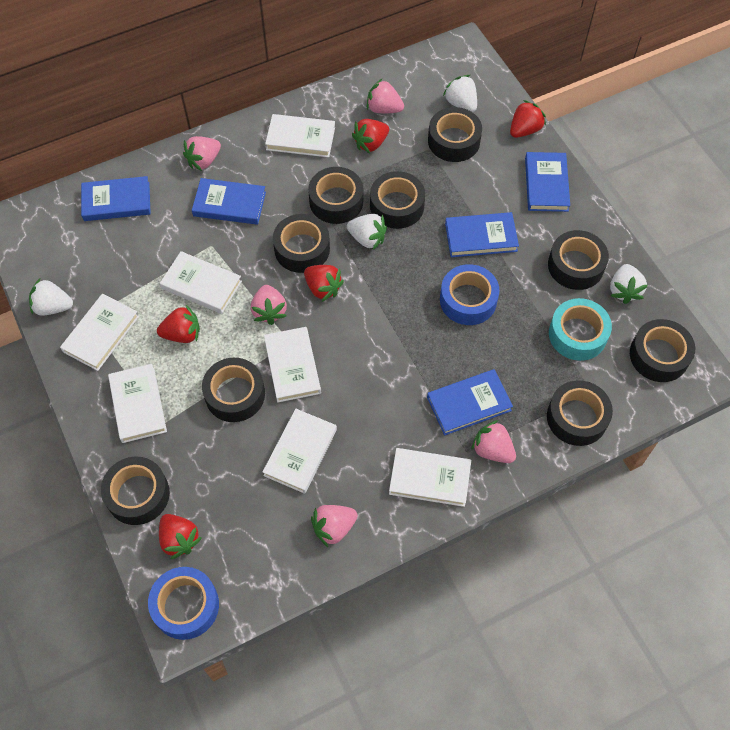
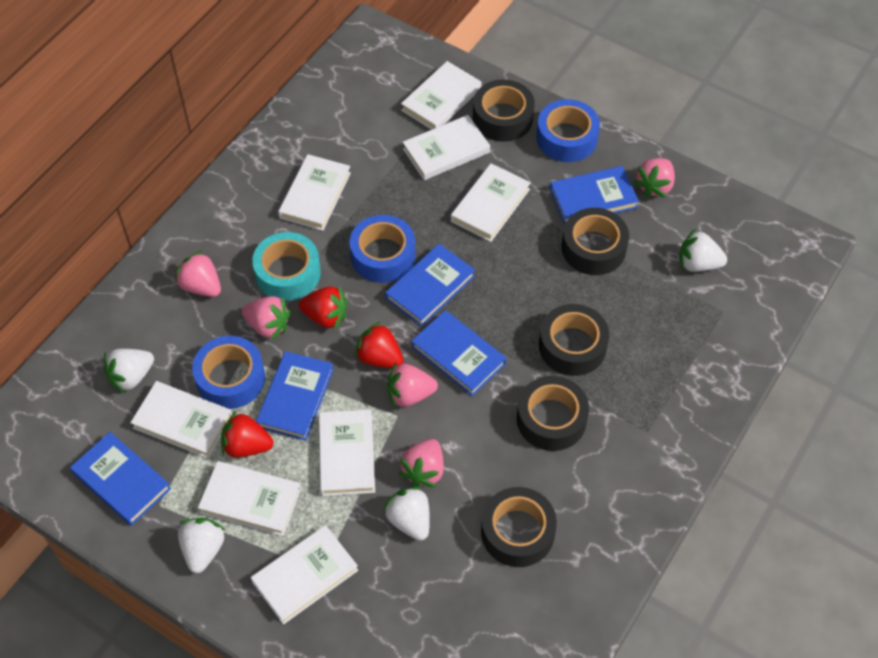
black tape: 9 -> 5
blue tape: 2 -> 3
red strawberry: 5 -> 3
white book: 7 -> 8

